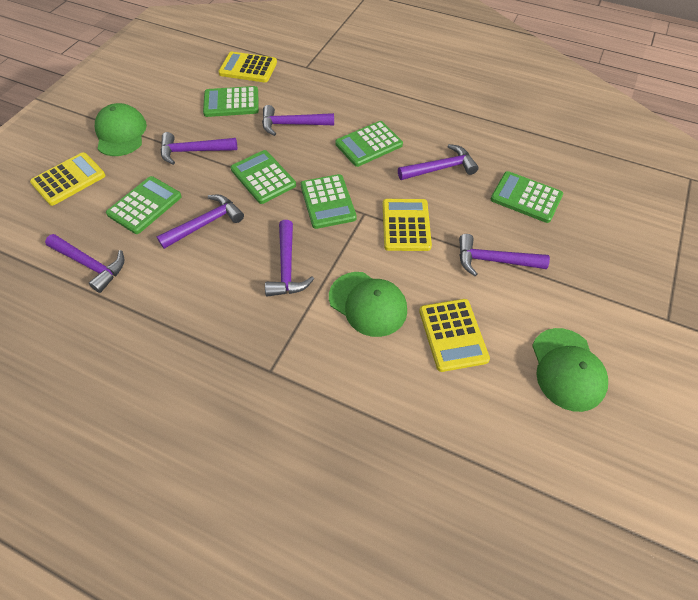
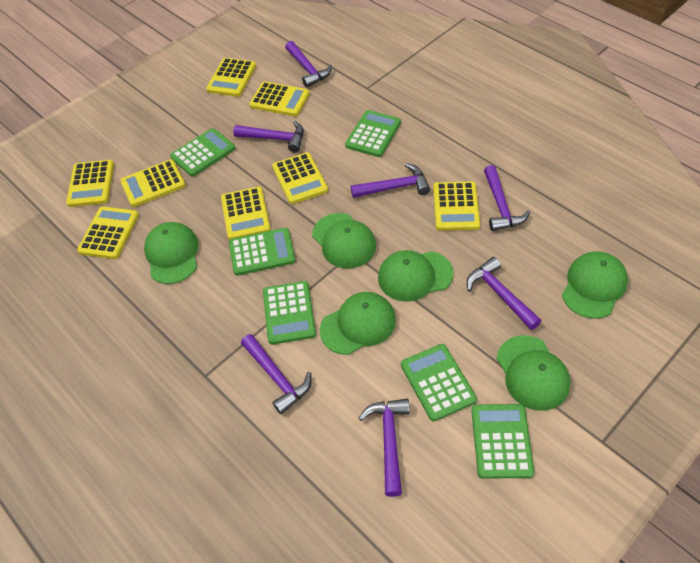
green cap: 3 -> 6
yellow calculator: 4 -> 8

